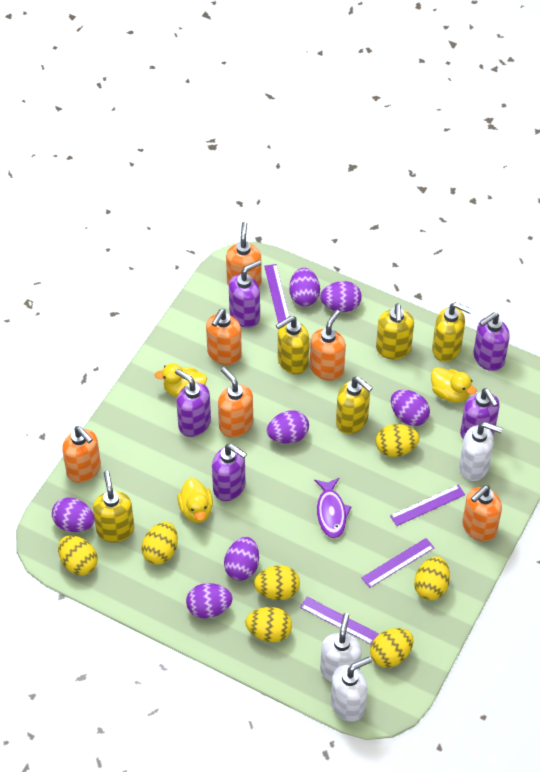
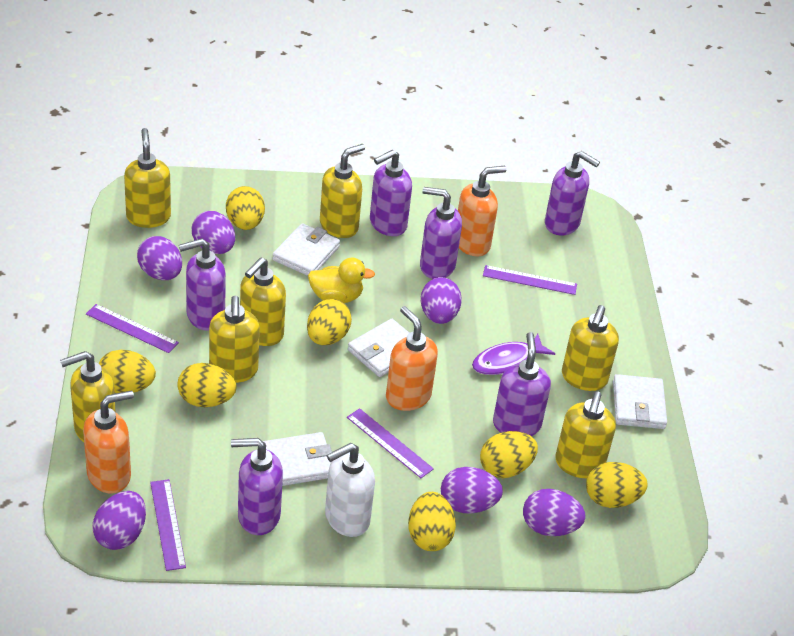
orange soap dispenser: 6 -> 3
purple egg: 7 -> 6
purple soap dispenser: 5 -> 6
white soap dispenser: 3 -> 1
white wallet: 0 -> 4
yellow duck: 3 -> 1
yellow soap dispenser: 5 -> 7

